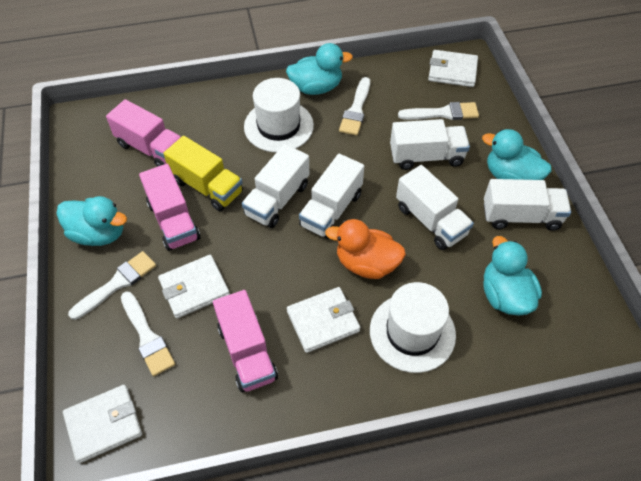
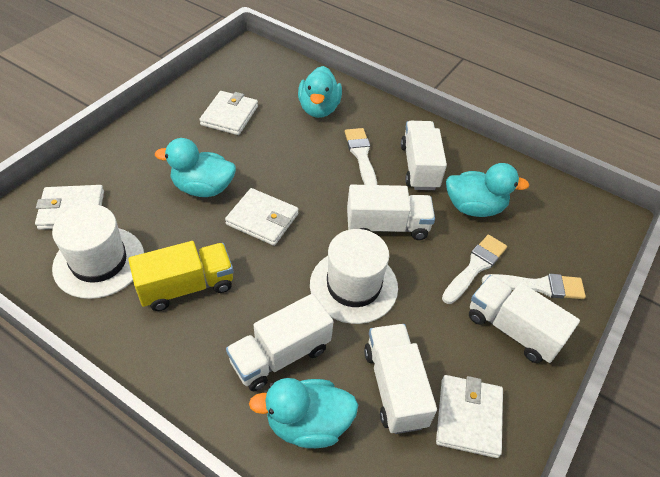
orange duck: 1 -> 0
pink truck: 3 -> 0
white brush: 4 -> 3

